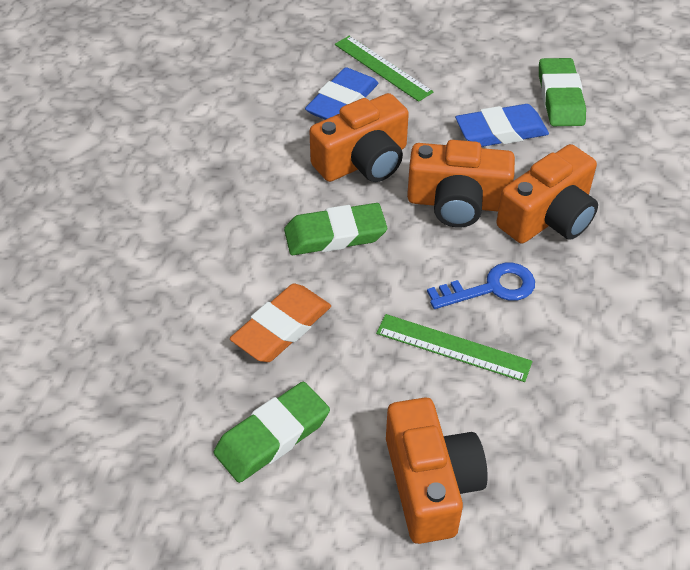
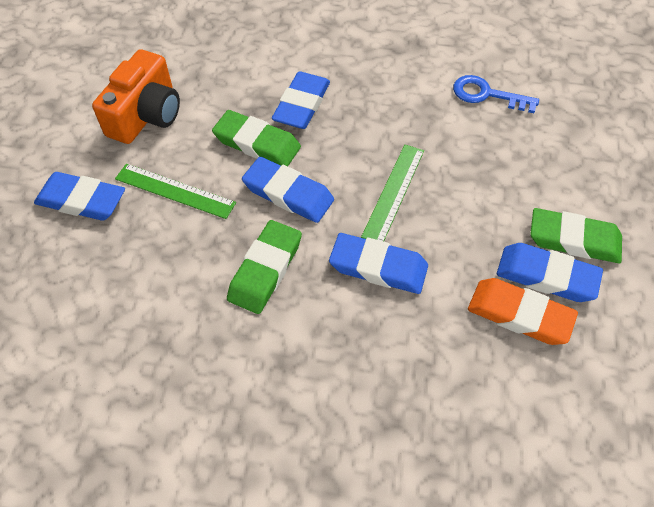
blue eraser: 2 -> 5
orange camera: 4 -> 1

